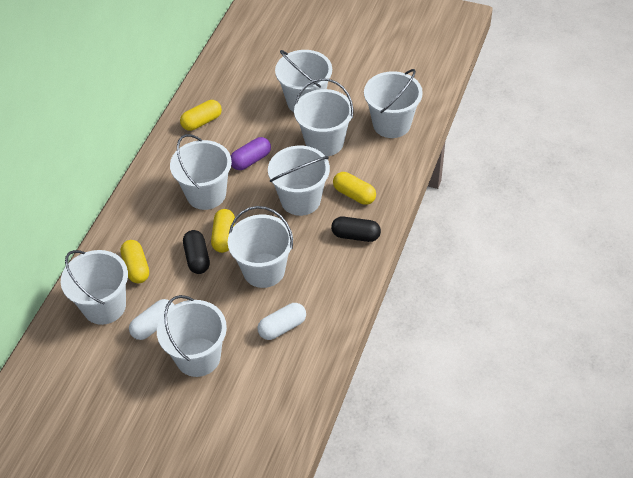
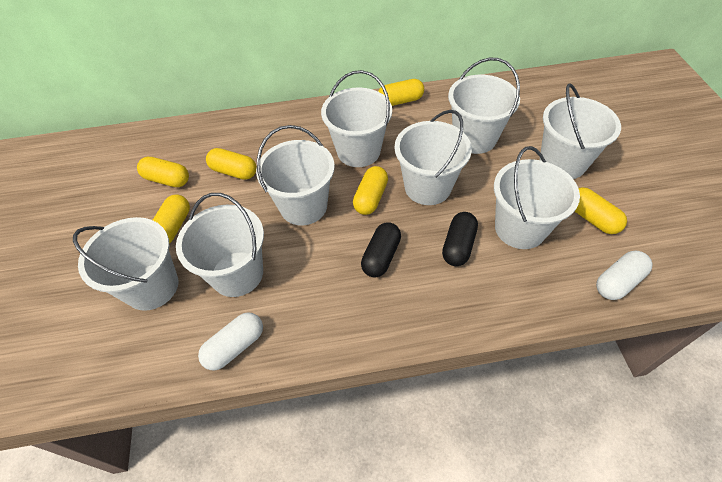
purple capsule: 1 -> 0
yellow capsule: 4 -> 6

